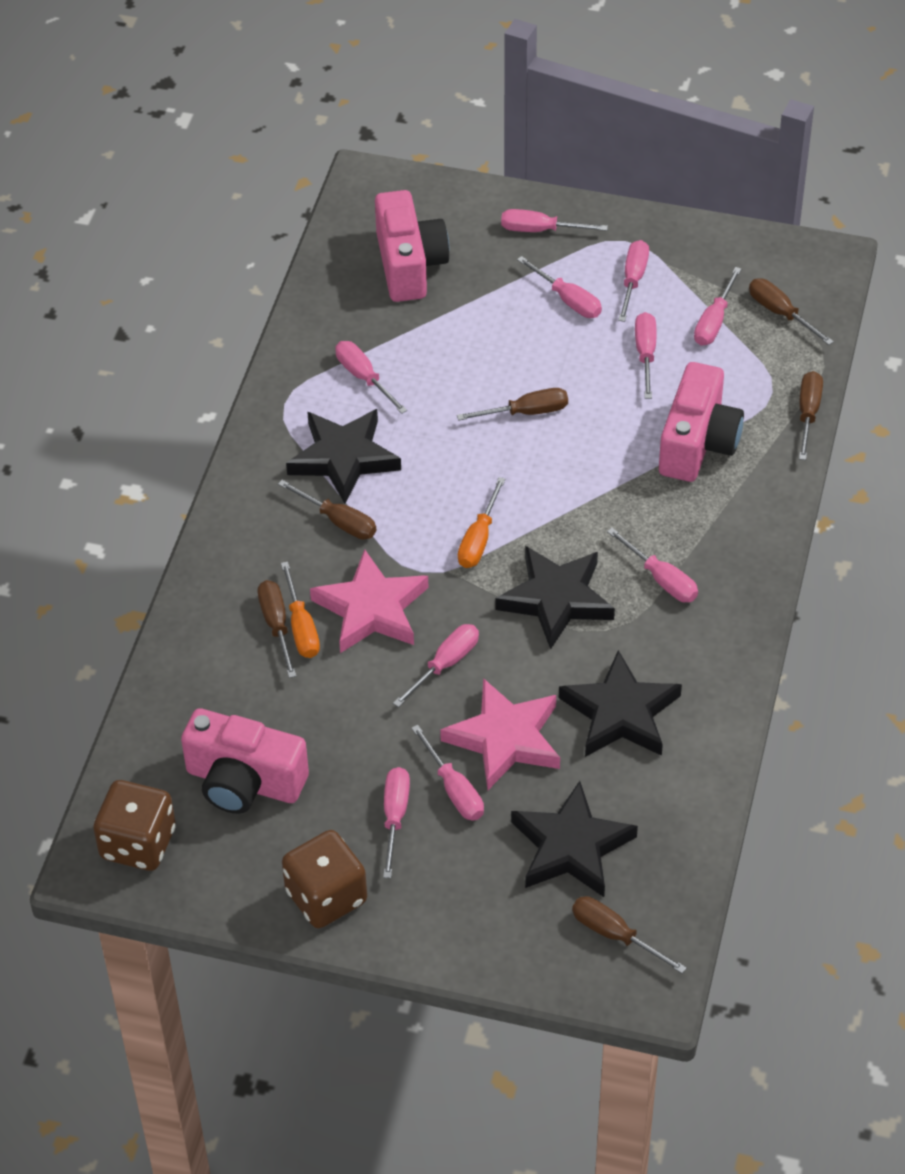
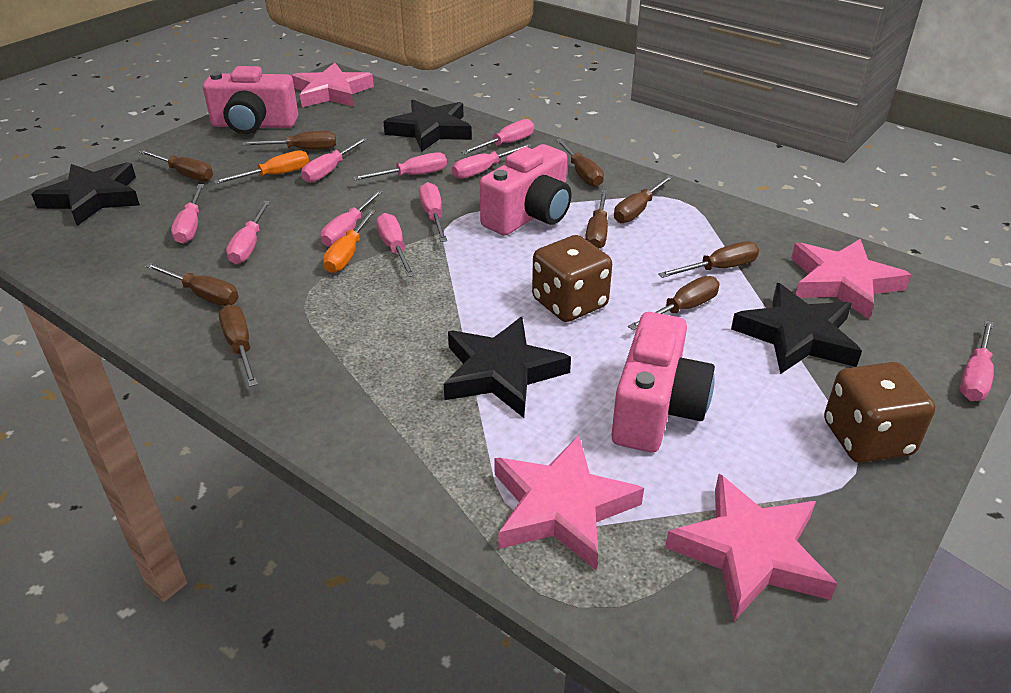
brown screwdriver: 6 -> 9
pink star: 2 -> 4

